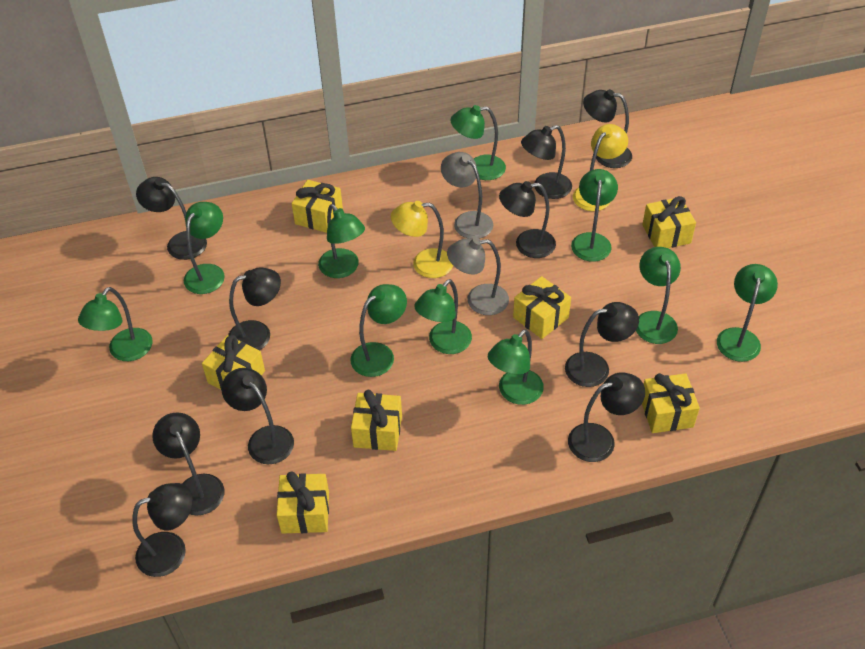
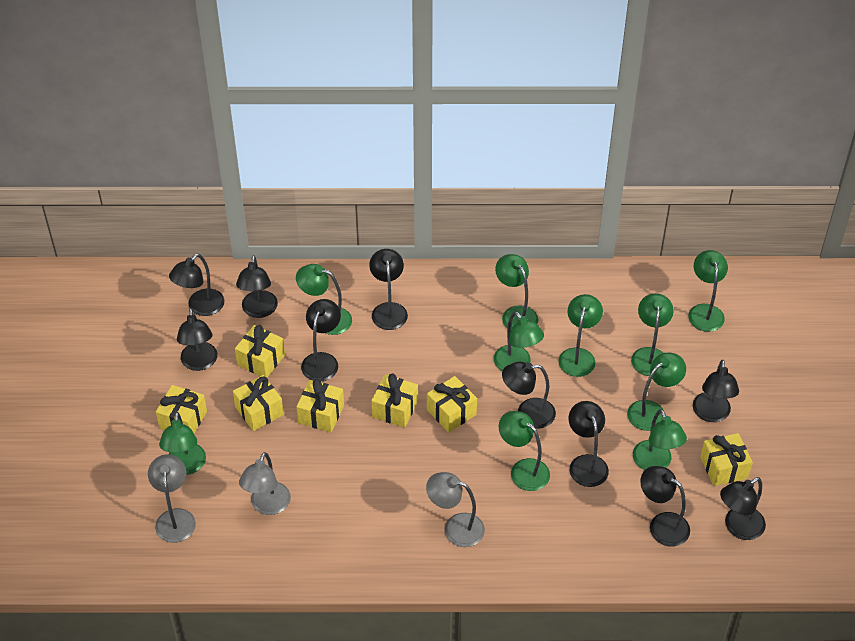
grey lamp: 2 -> 3
yellow lamp: 2 -> 0

